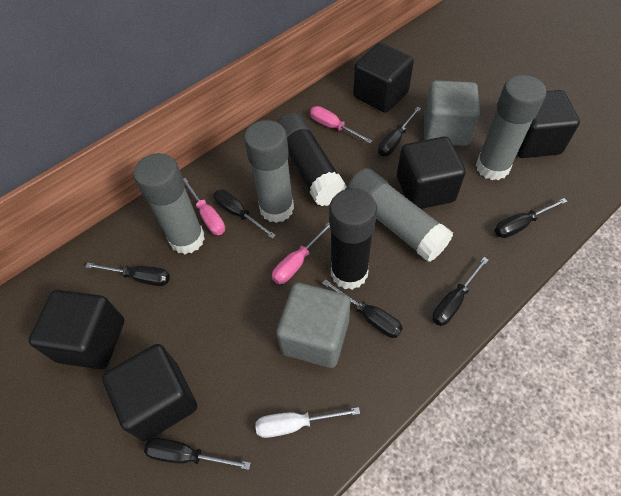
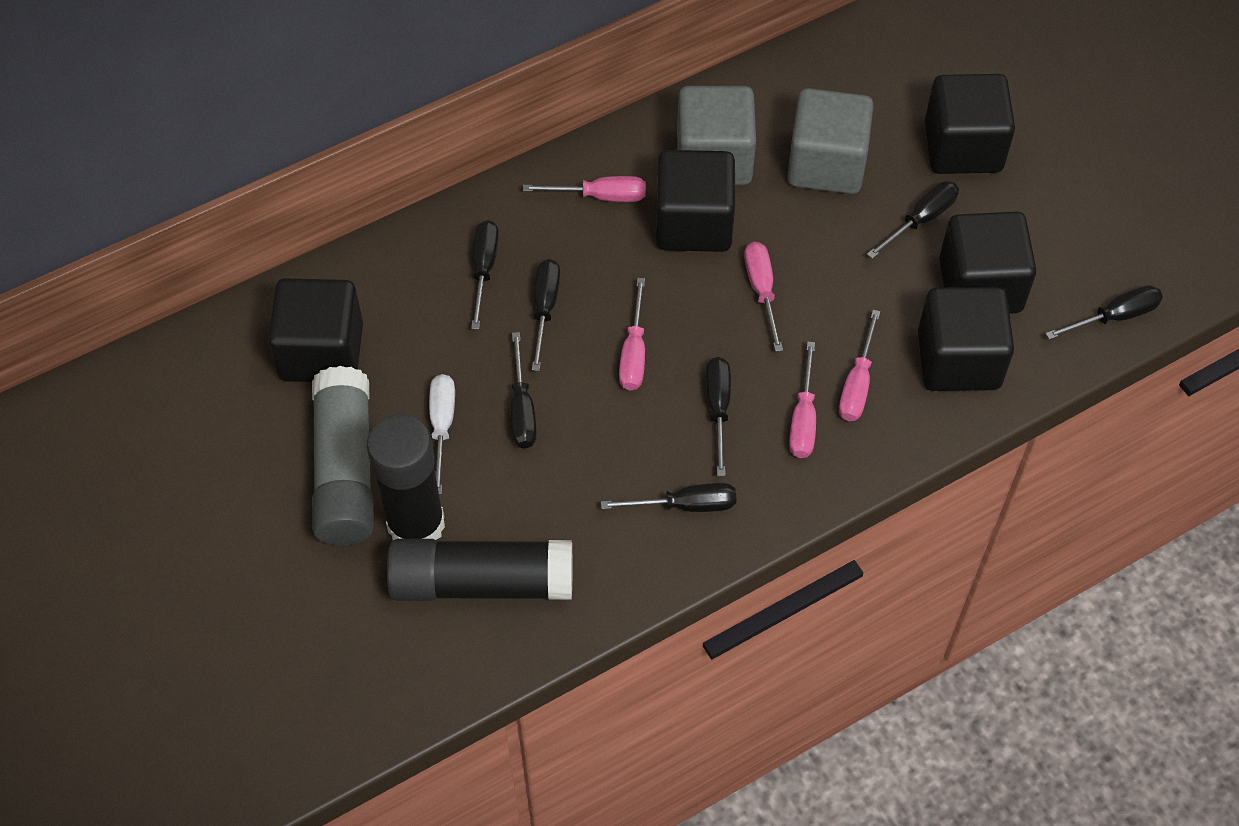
grey glue stick: 4 -> 1
pink screwdriver: 3 -> 5

